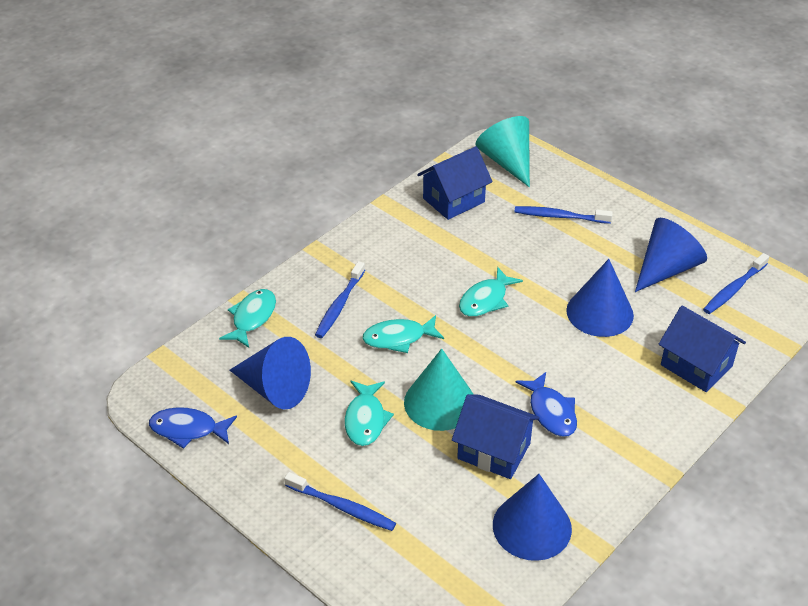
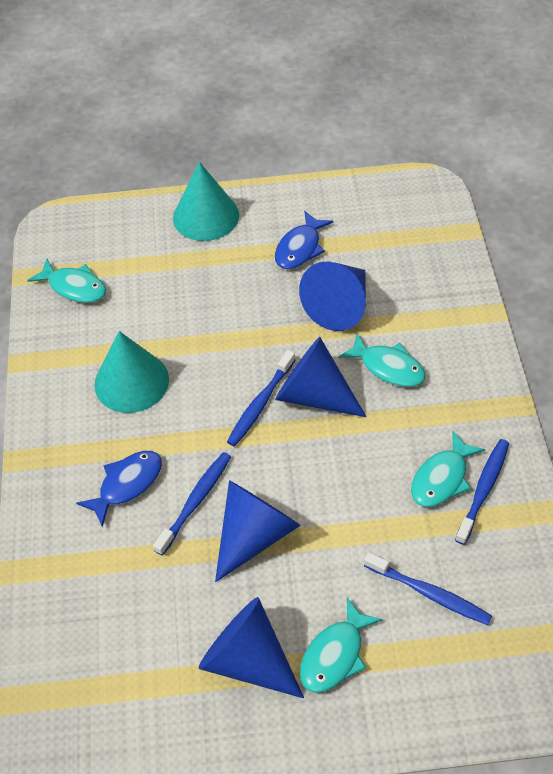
blue house: 3 -> 0

